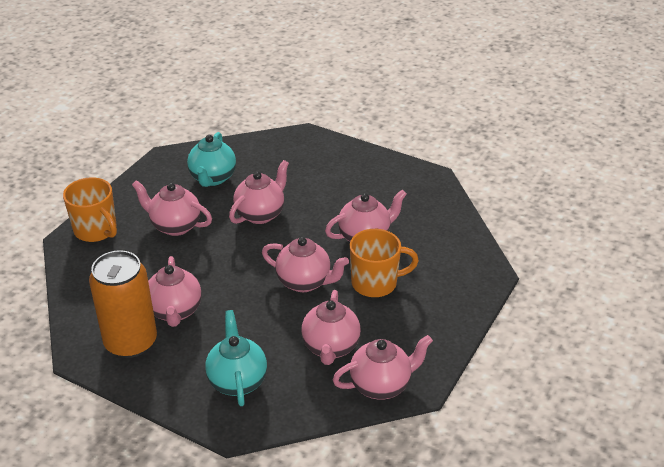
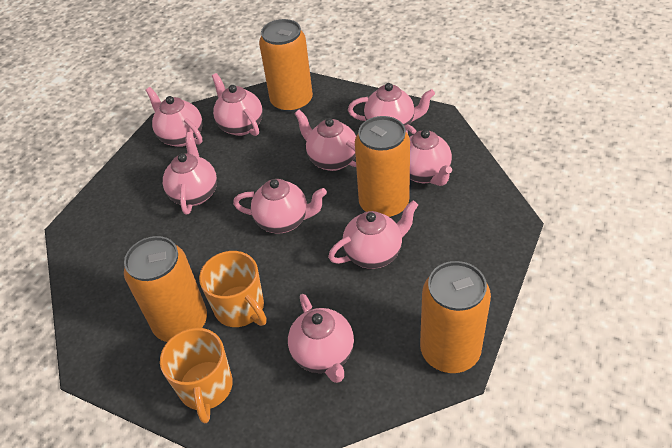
orange can: 1 -> 4
pink teapot: 7 -> 9
turquoise teapot: 2 -> 0

